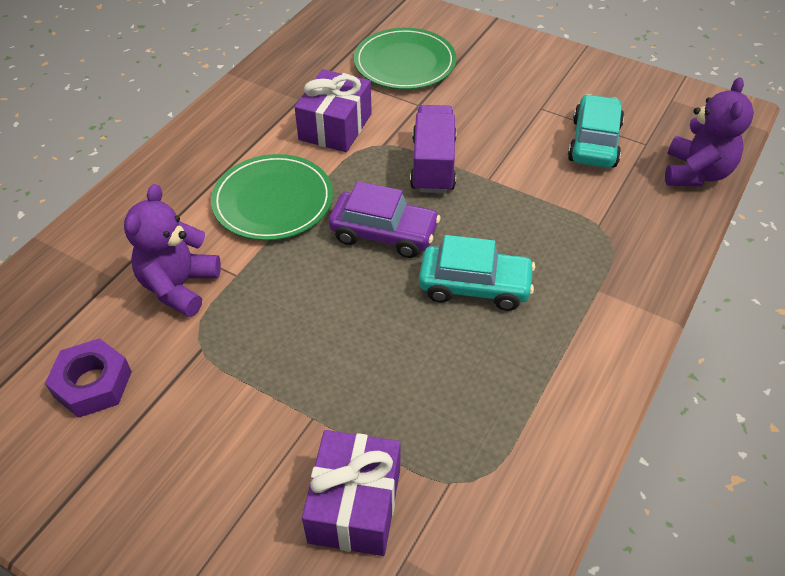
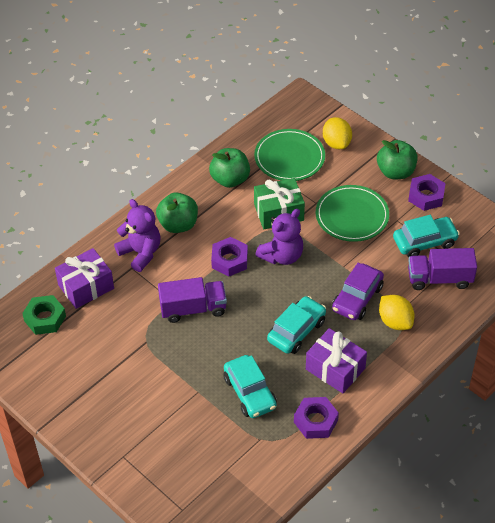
green apple: 0 -> 3
green gift: 0 -> 1
green nut: 0 -> 1
purple nut: 1 -> 3
purple truck: 1 -> 2
turquoise car: 2 -> 3
yellow lemon: 0 -> 2

